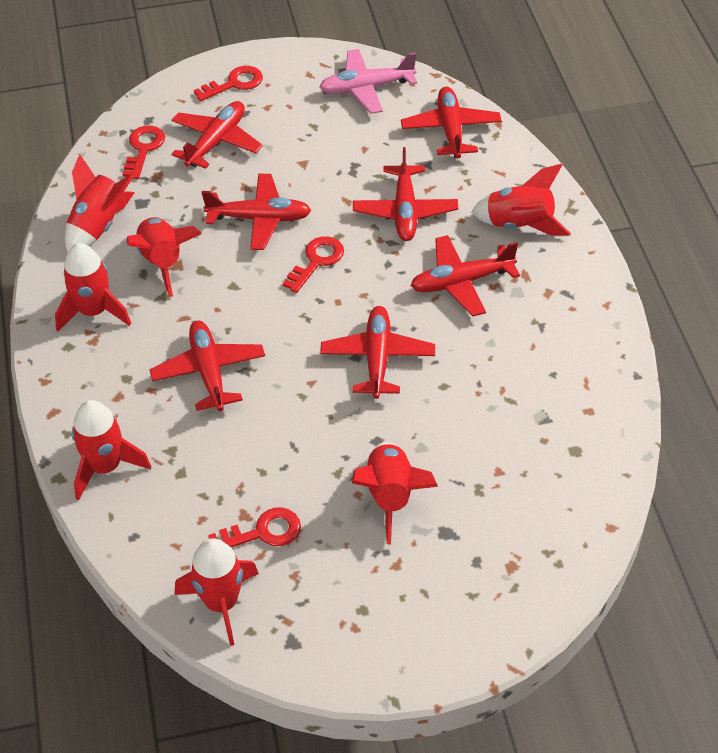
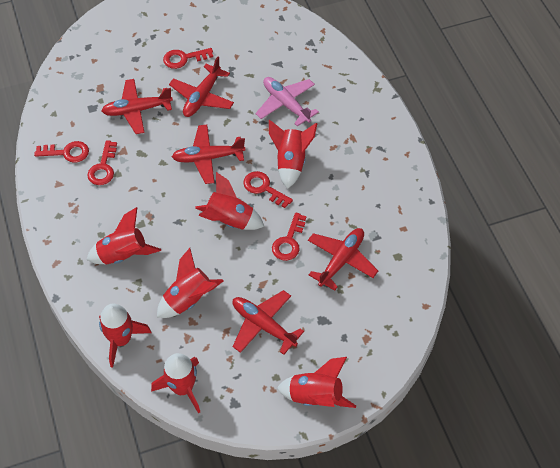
red key: 4 -> 5
red plane: 7 -> 5

